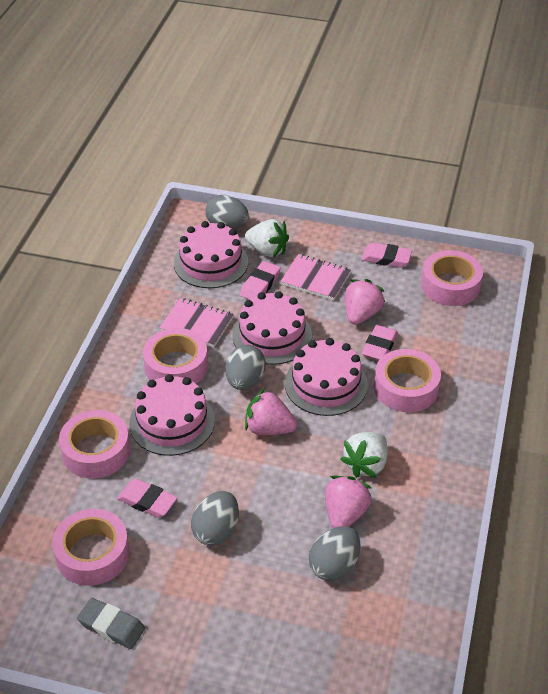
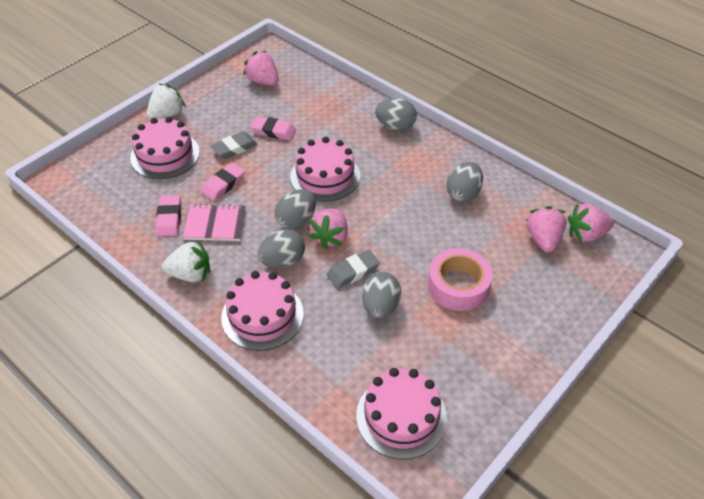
grey egg: 4 -> 5
grey eraser: 1 -> 2
pink eraser: 4 -> 3
pink notebook: 2 -> 1
pink strawberry: 3 -> 4
pink tape: 5 -> 1

